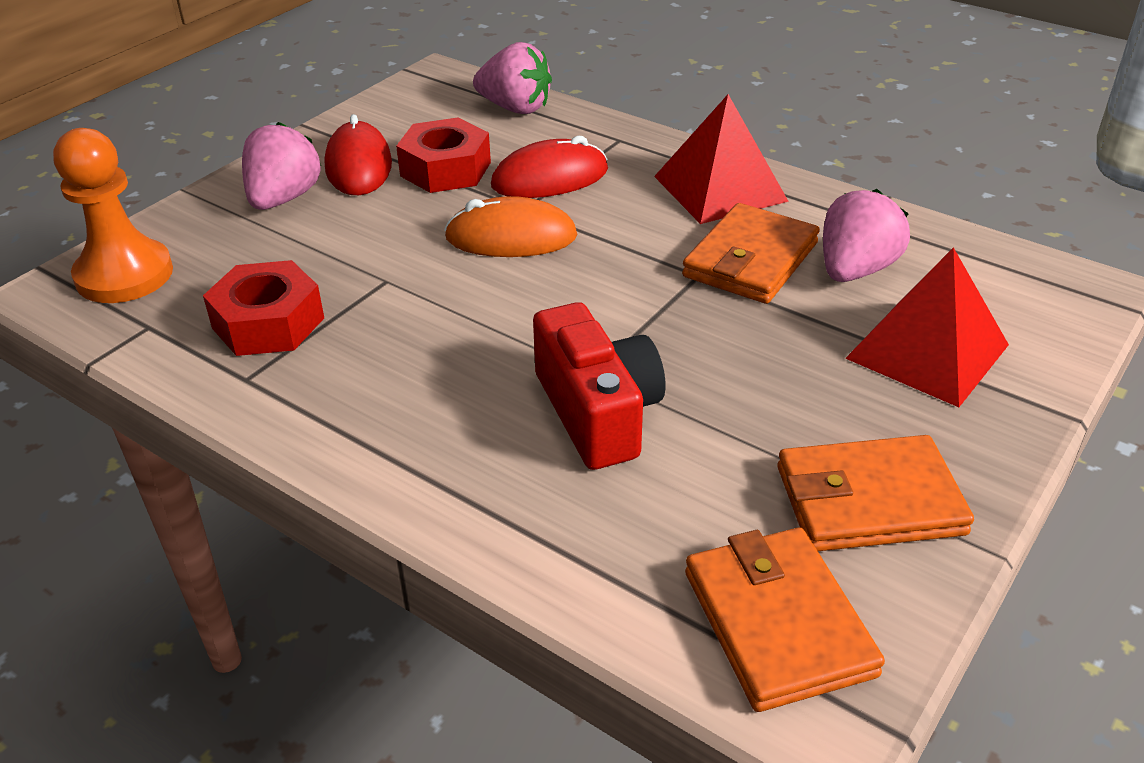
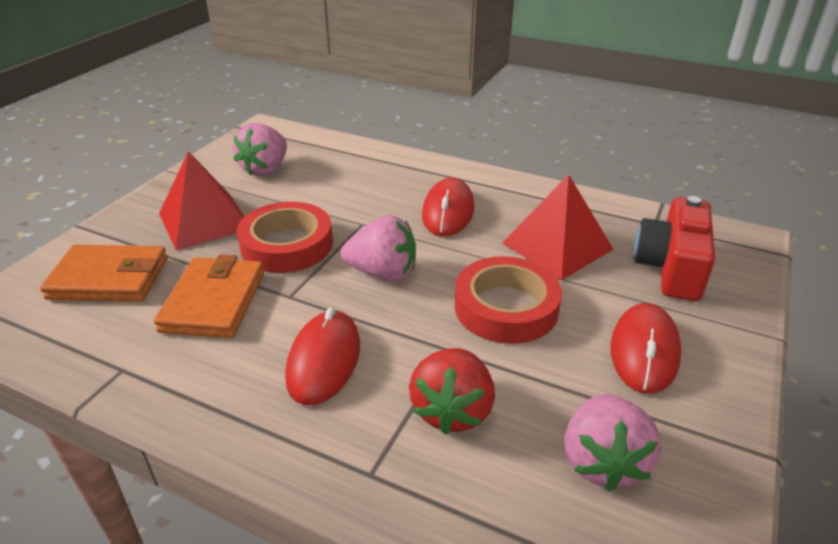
orange mouse: 1 -> 0
orange pawn: 1 -> 0
orange wallet: 3 -> 2
red mouse: 2 -> 3
red nut: 2 -> 0
red strawberry: 0 -> 1
red tape: 0 -> 2

